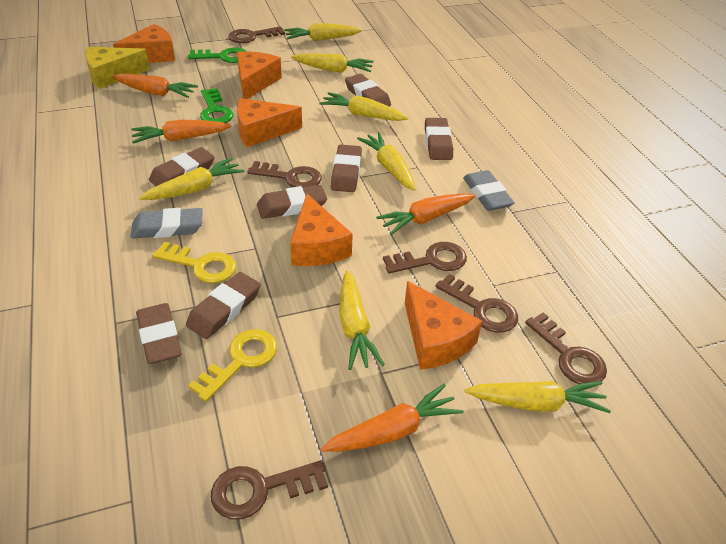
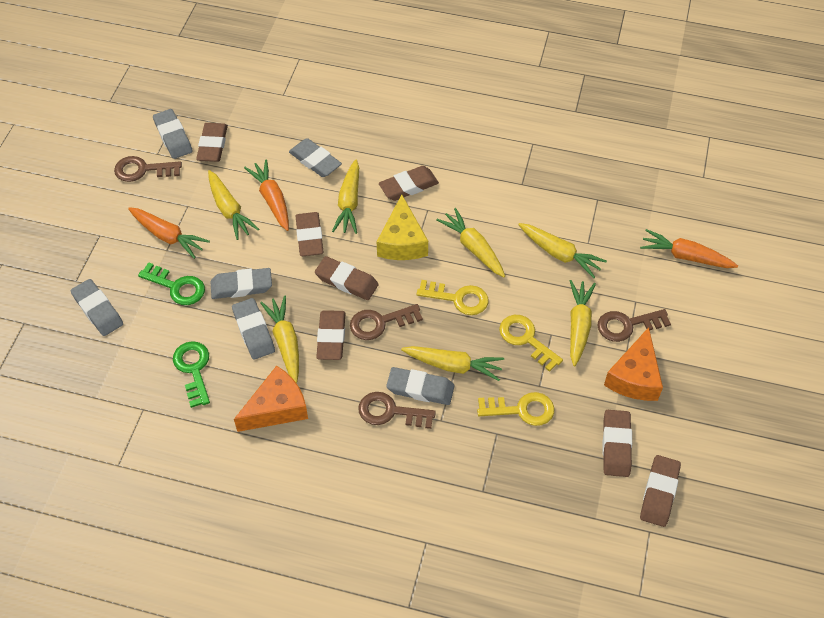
brown key: 6 -> 4
grey eraser: 2 -> 6
orange carrot: 4 -> 3
orange cheese: 5 -> 2
yellow key: 2 -> 3

